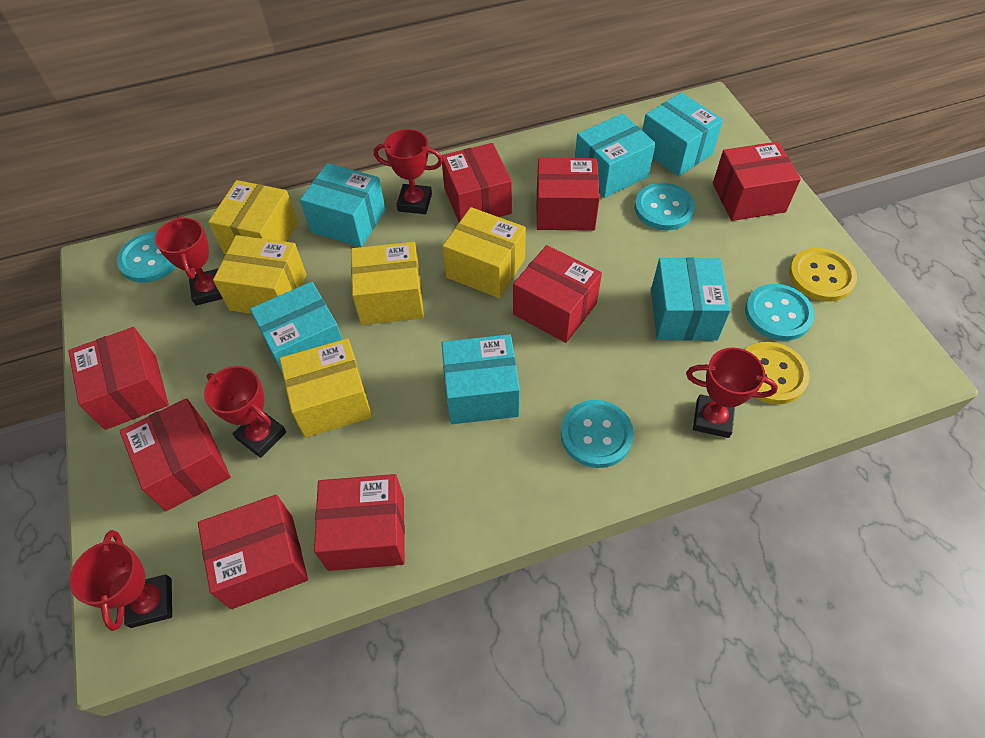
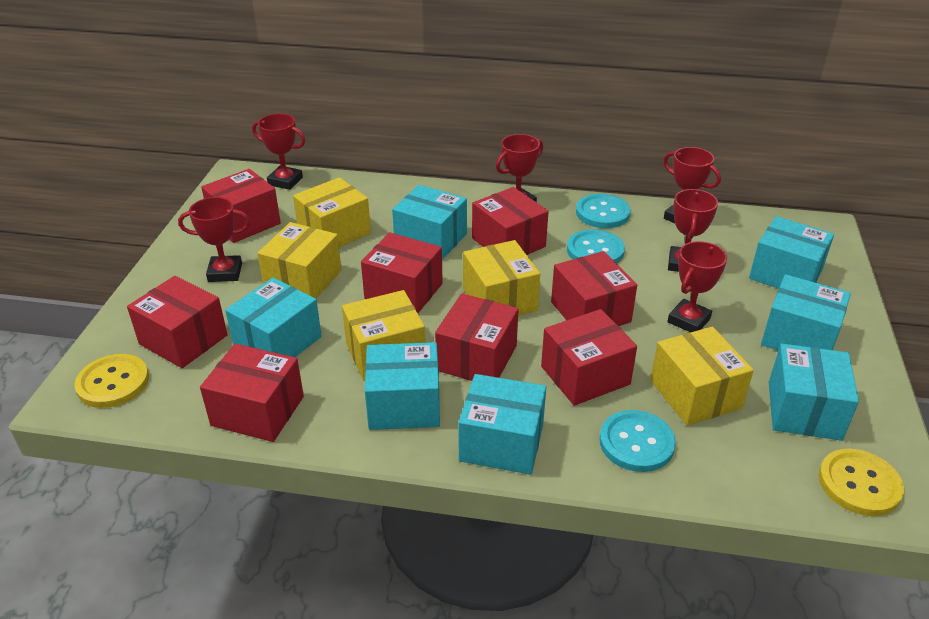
red trophy: 5 -> 6
turquoise box: 6 -> 7
turquoise button: 4 -> 3

